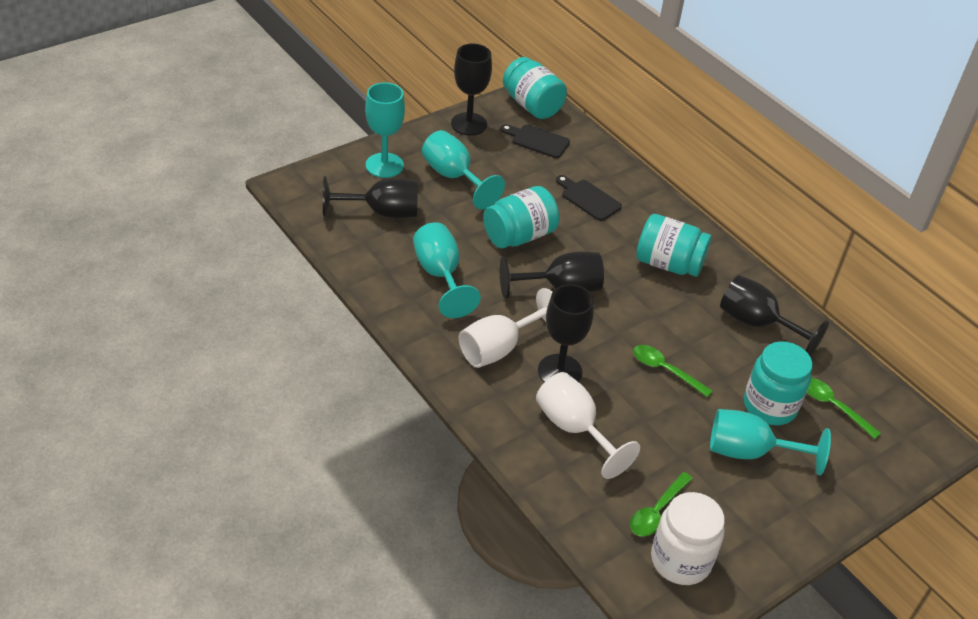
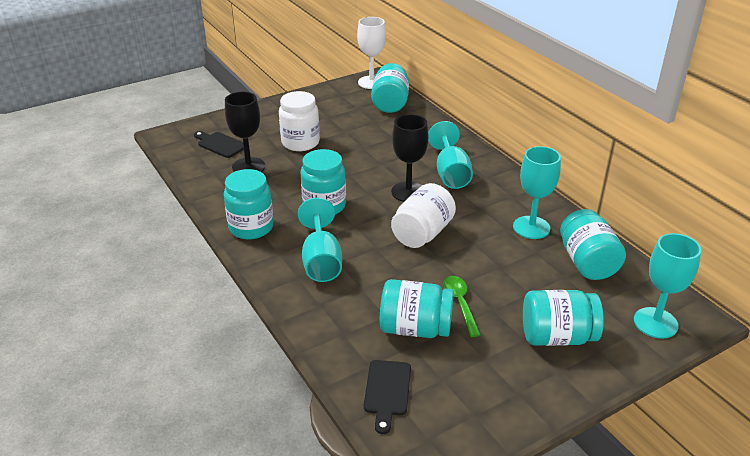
black goblet: 5 -> 2
green spoon: 3 -> 1
turquoise jar: 4 -> 6
white goblet: 2 -> 1
white jar: 1 -> 2

